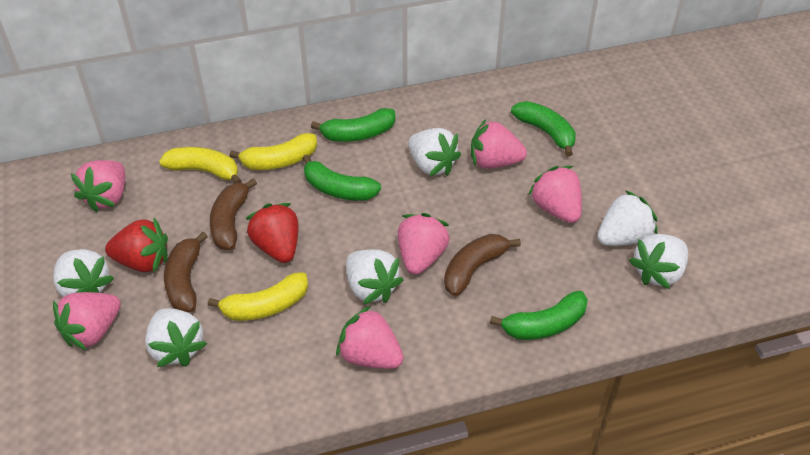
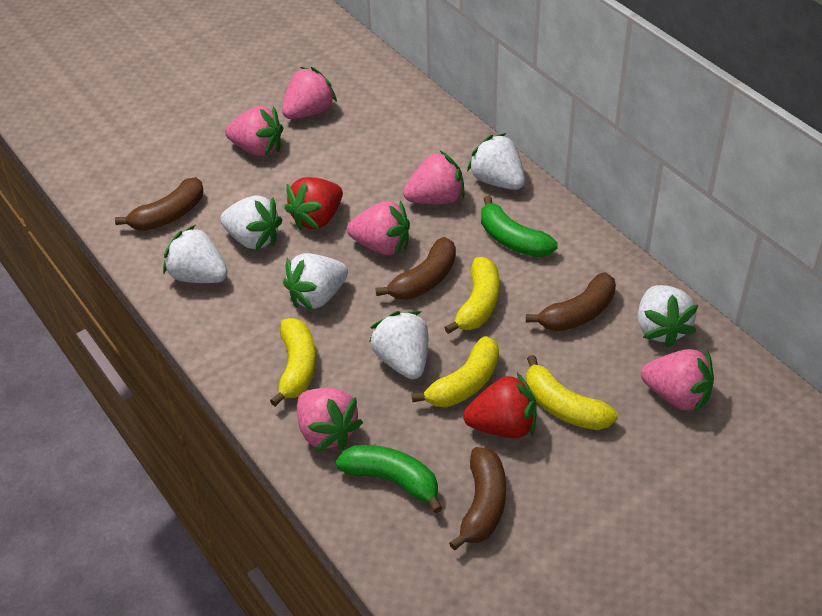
brown banana: 3 -> 4
green banana: 4 -> 2
yellow banana: 3 -> 4

